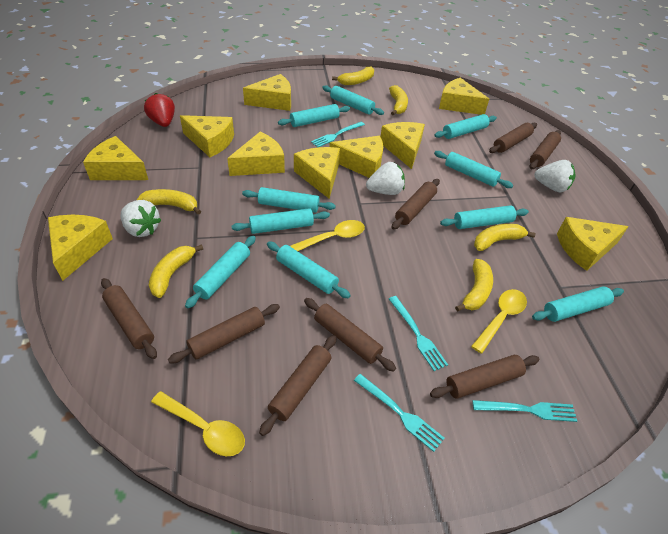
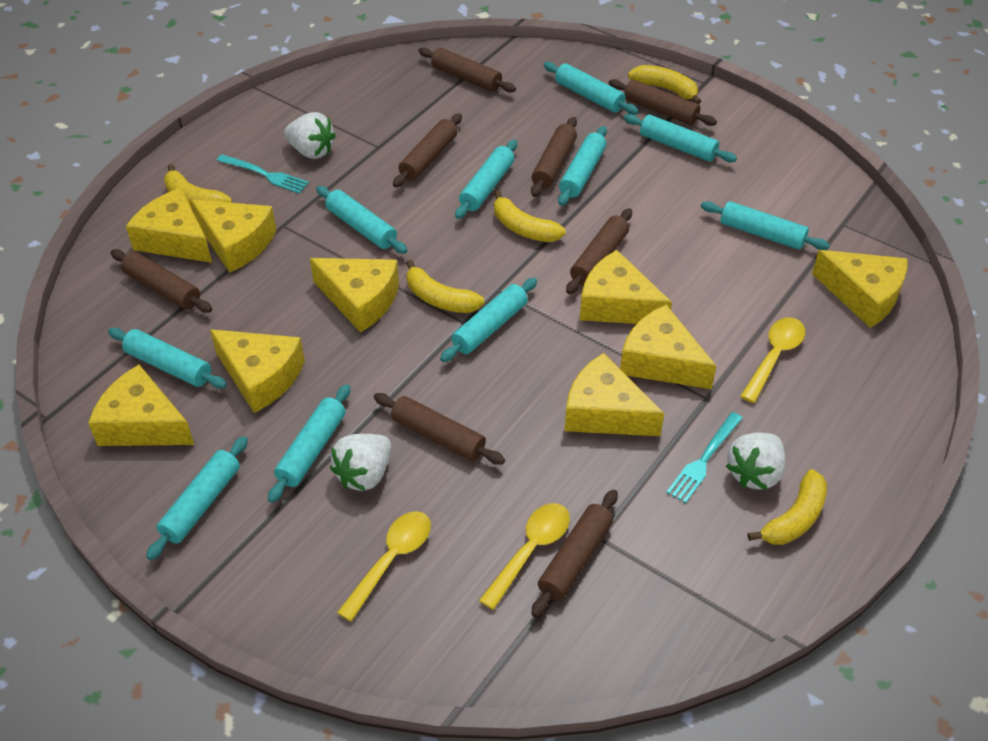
red strawberry: 1 -> 0
turquoise fork: 4 -> 2
yellow banana: 6 -> 5
yellow cheese: 10 -> 9

